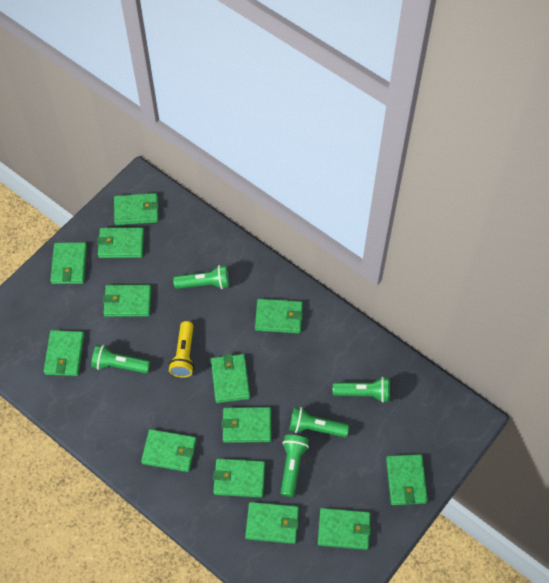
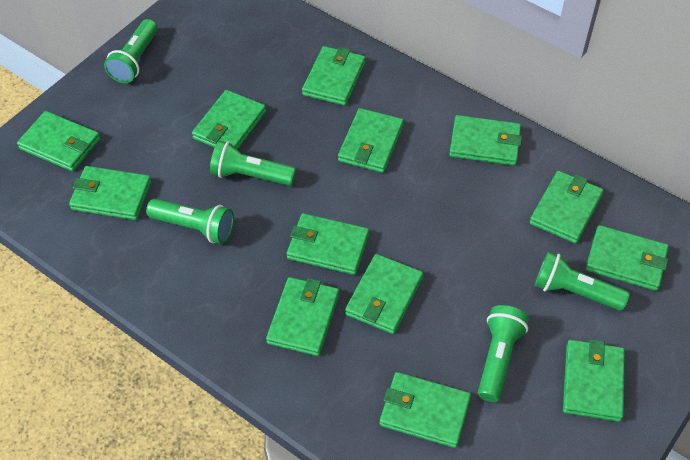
yellow flashlight: 1 -> 0

